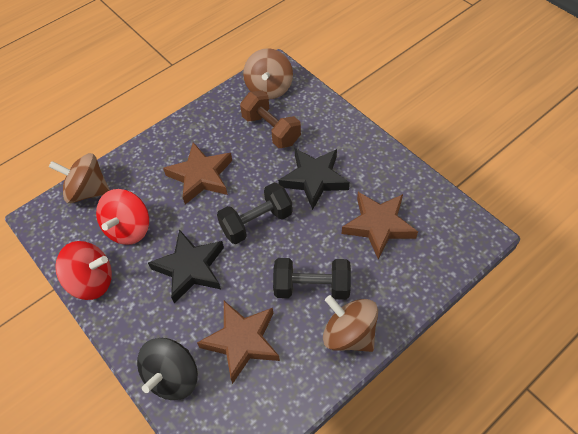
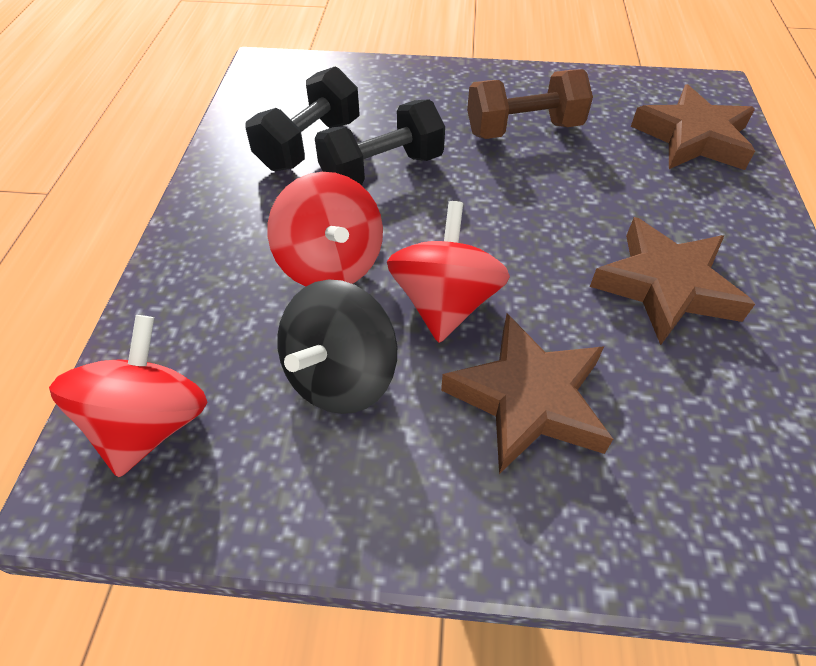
black star: 2 -> 0
brown spinning top: 3 -> 0
red spinning top: 2 -> 3

